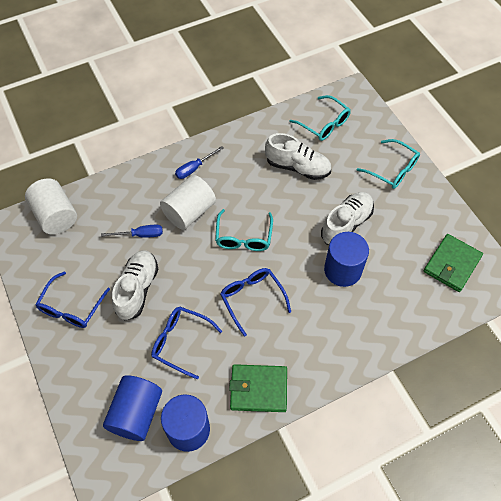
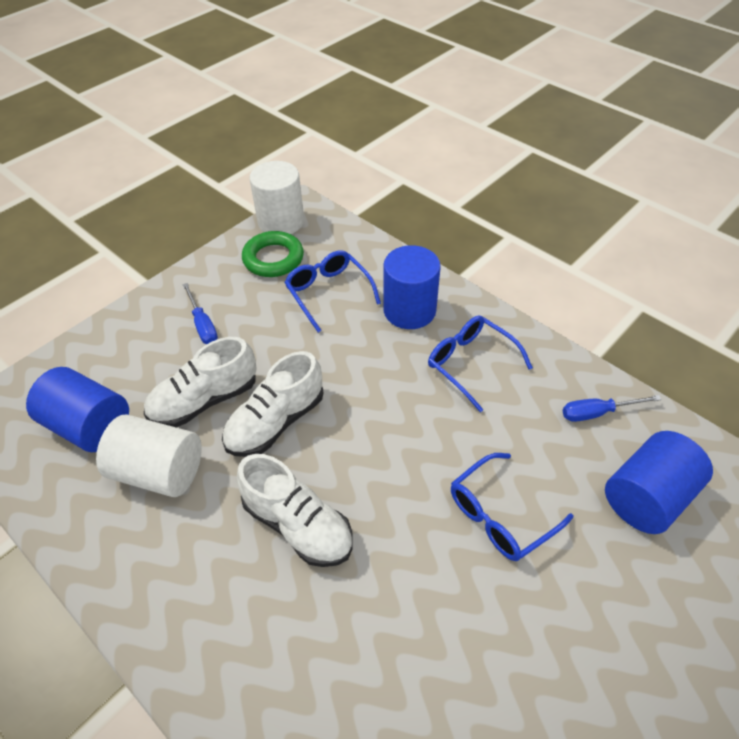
green ring: 0 -> 1
green wallet: 2 -> 0
turquoise glasses: 3 -> 0

